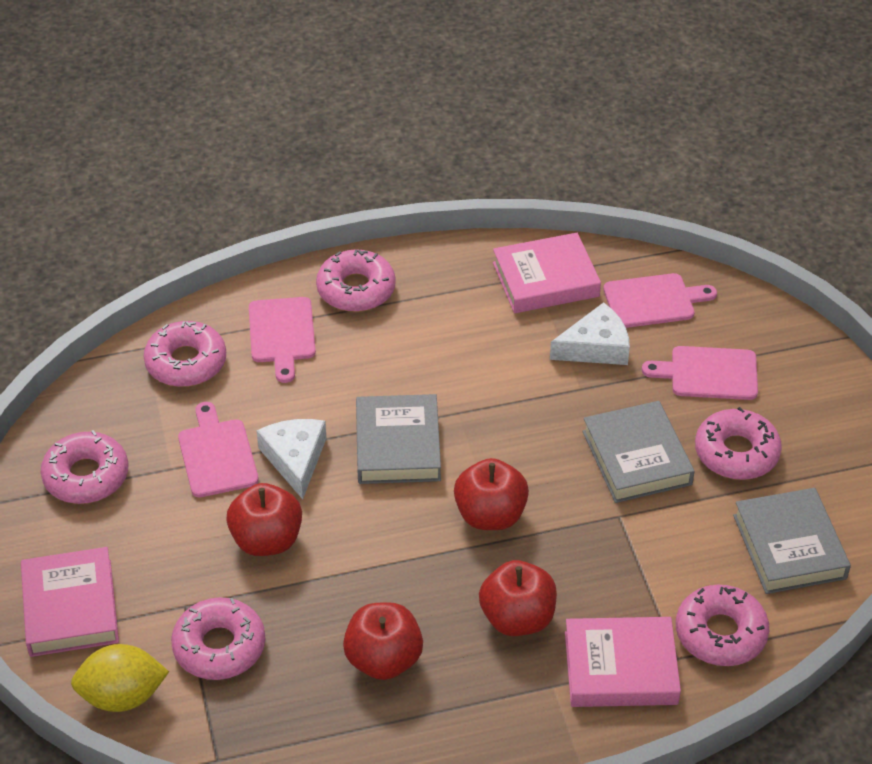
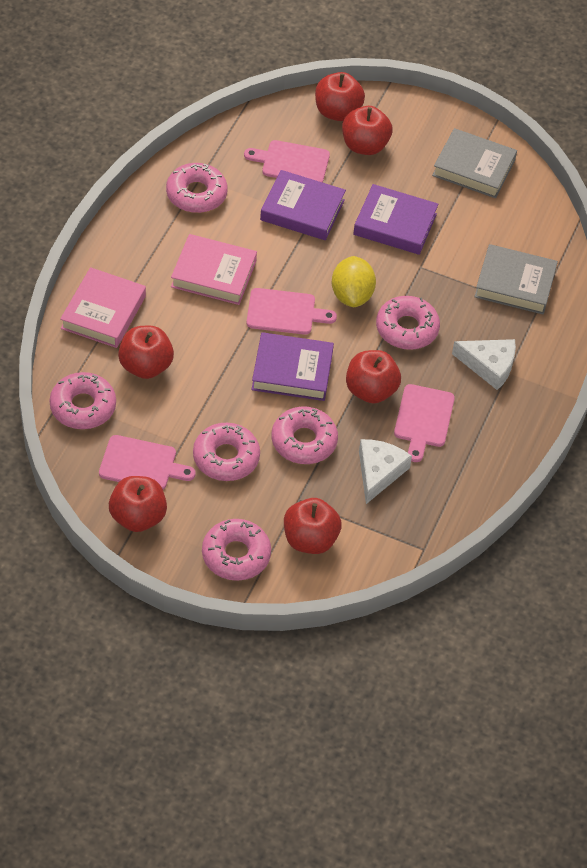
grey book: 3 -> 2
pink book: 3 -> 2
purple book: 0 -> 3
red apple: 4 -> 6

